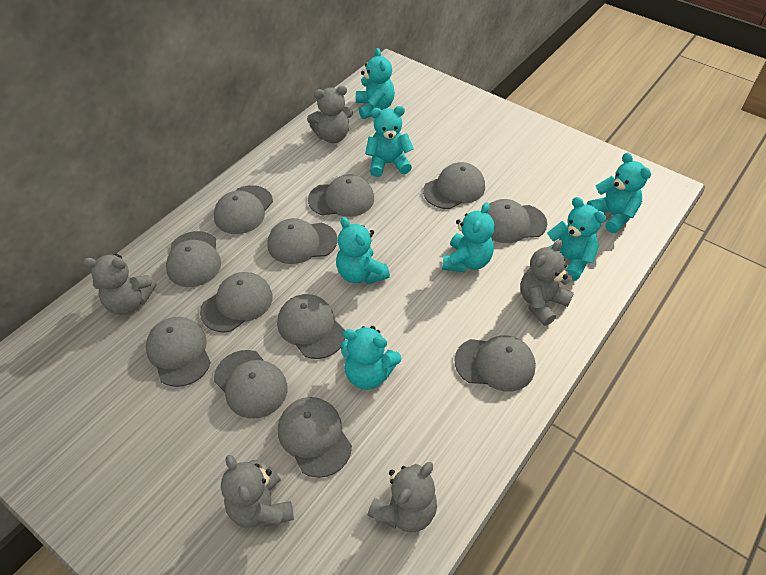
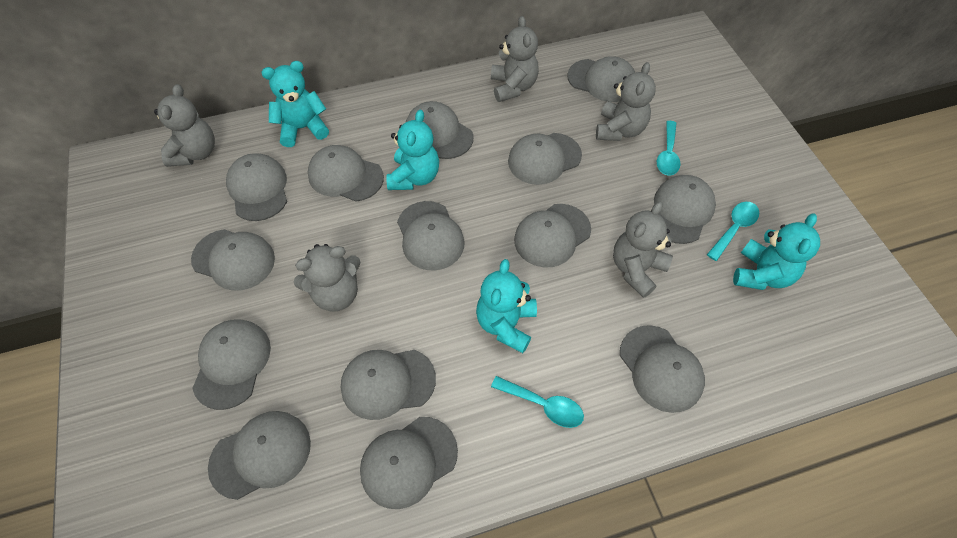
grey cap: 12 -> 14
turquoise spoon: 0 -> 3
turquoise teddy bear: 7 -> 4

